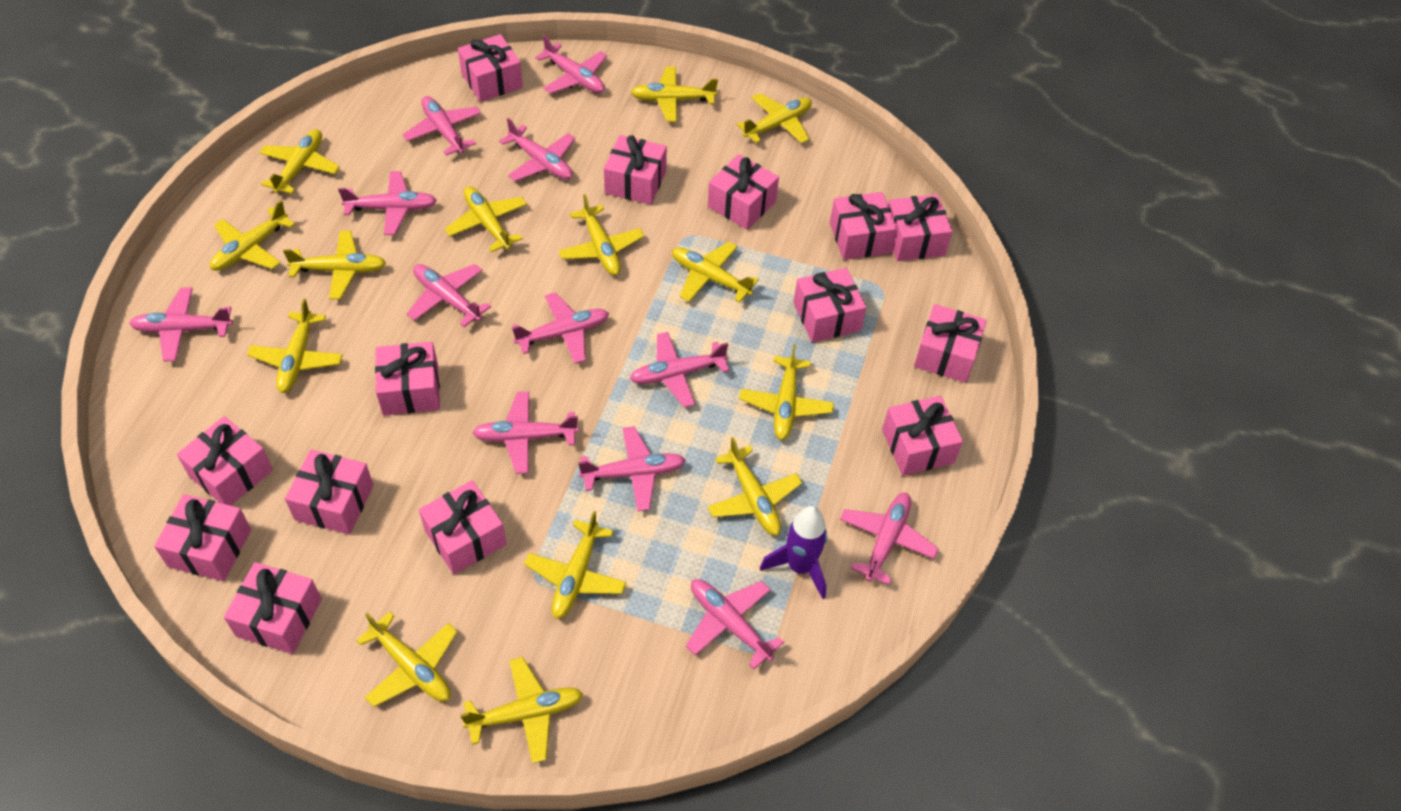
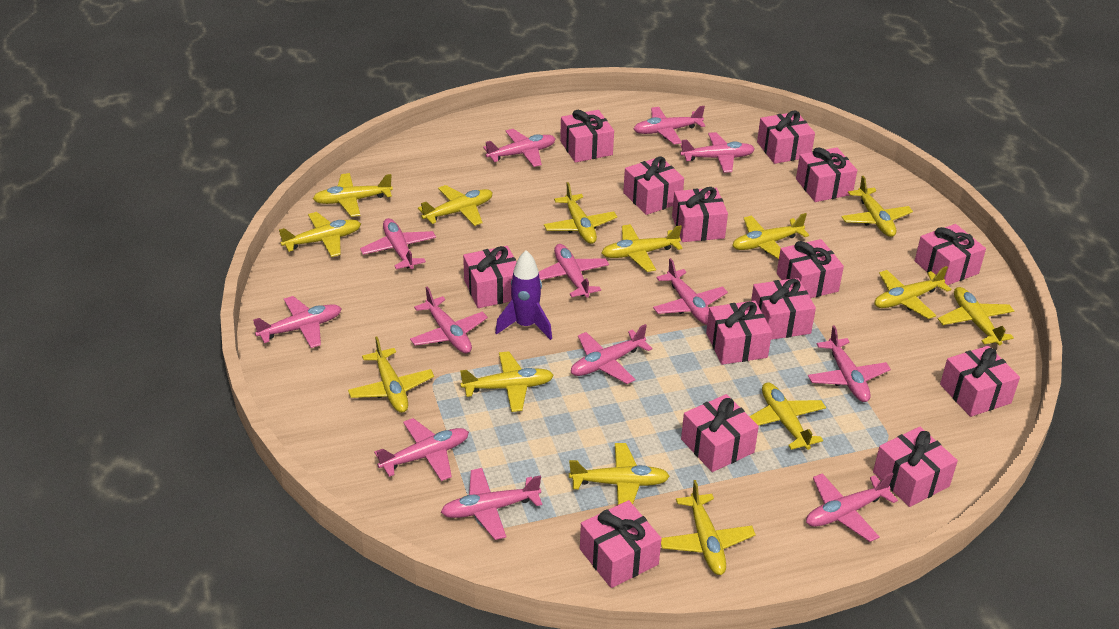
pink plane: 12 -> 13

